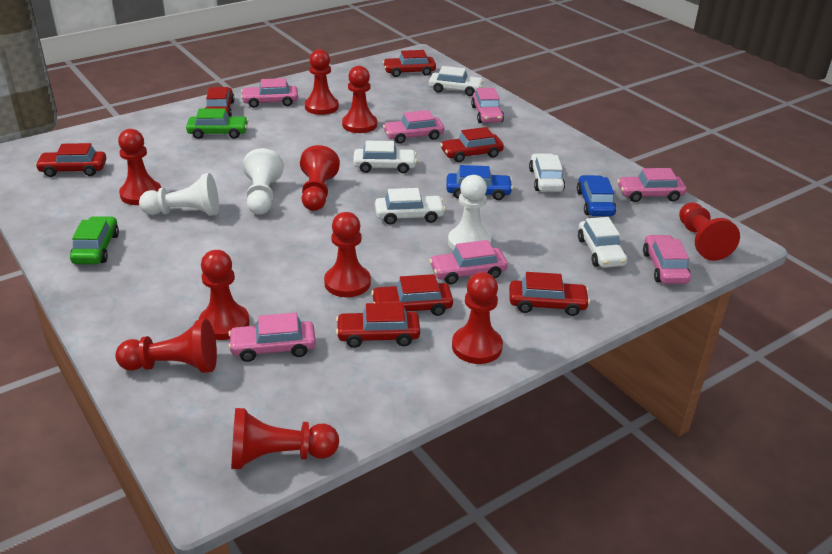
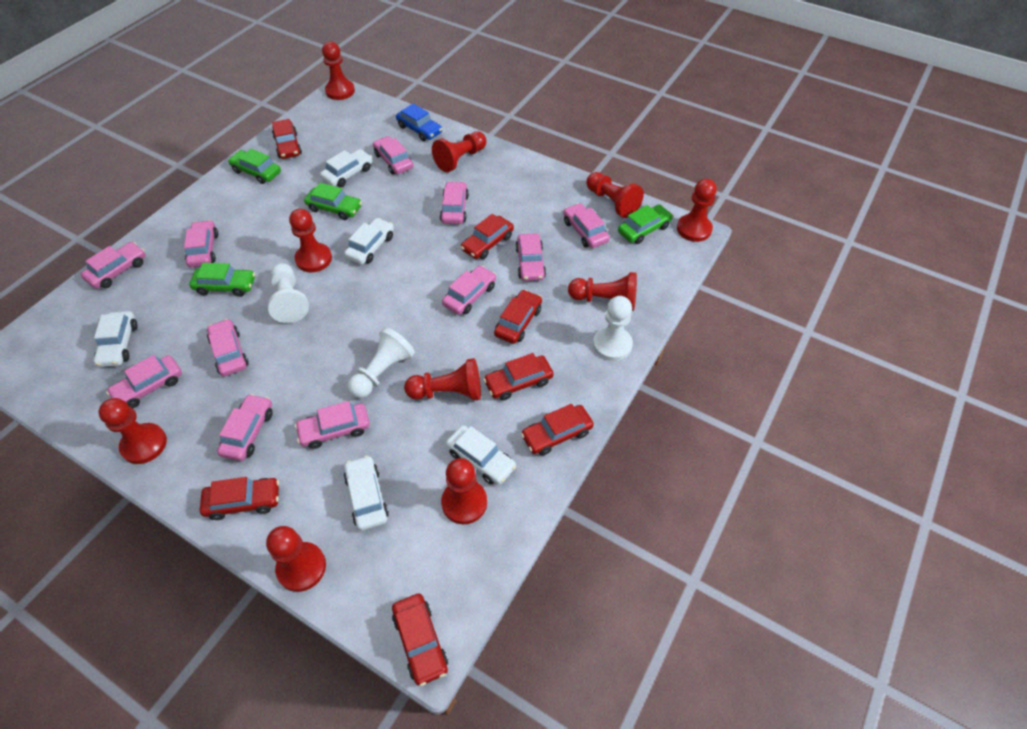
blue car: 2 -> 1
green car: 2 -> 4
pink car: 7 -> 11

